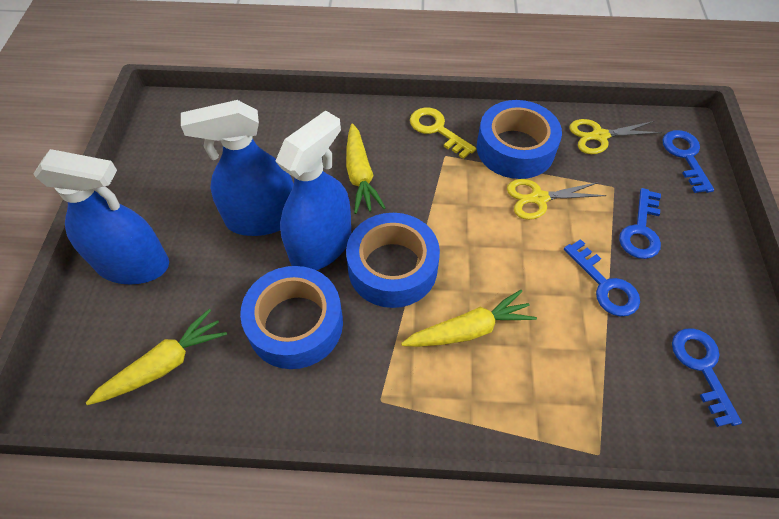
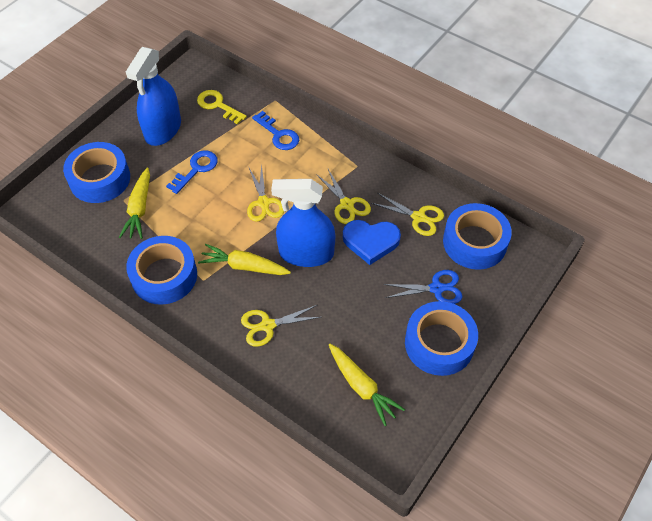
blue heart: 0 -> 1
blue key: 4 -> 2
blue scissors: 0 -> 1
blue spray bottle: 3 -> 2
blue tape: 3 -> 4
yellow scissors: 2 -> 4

